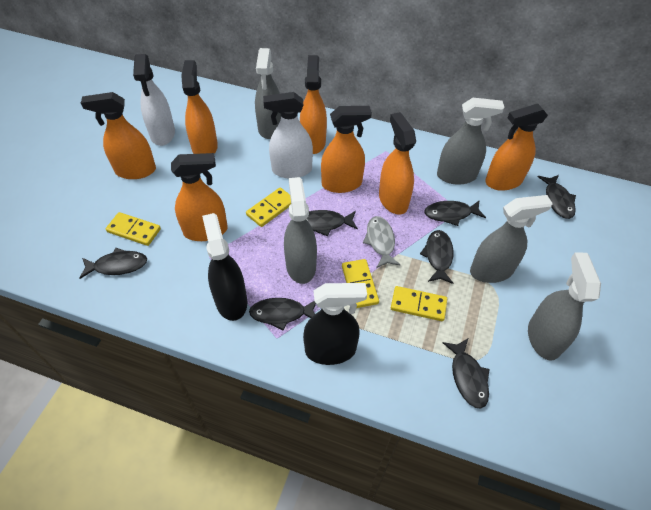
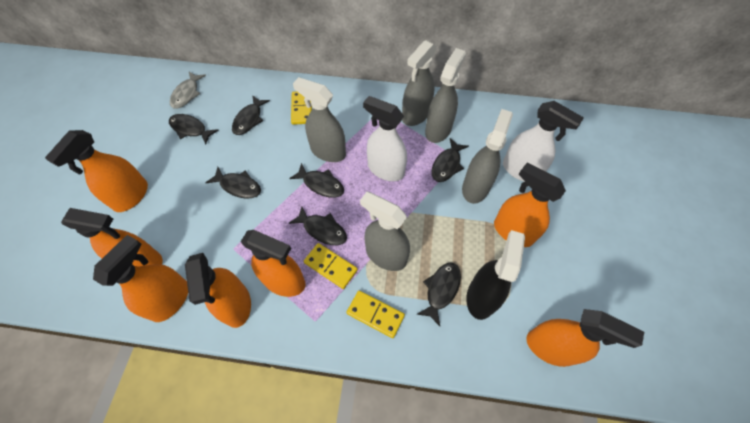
black spray bottle: 2 -> 1
yellow domino: 4 -> 3

